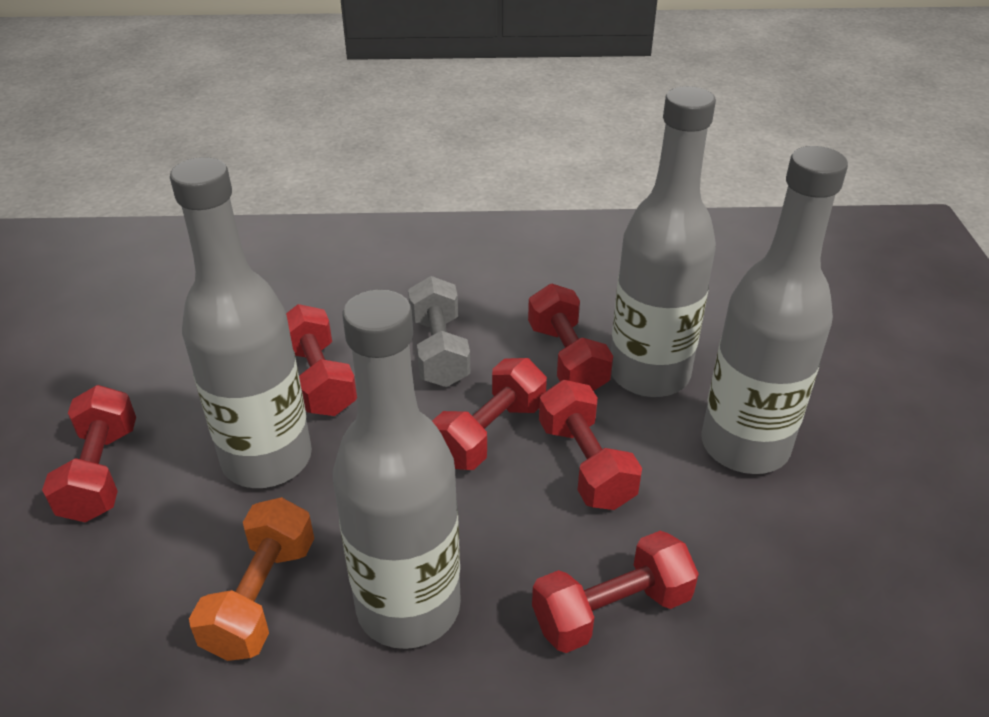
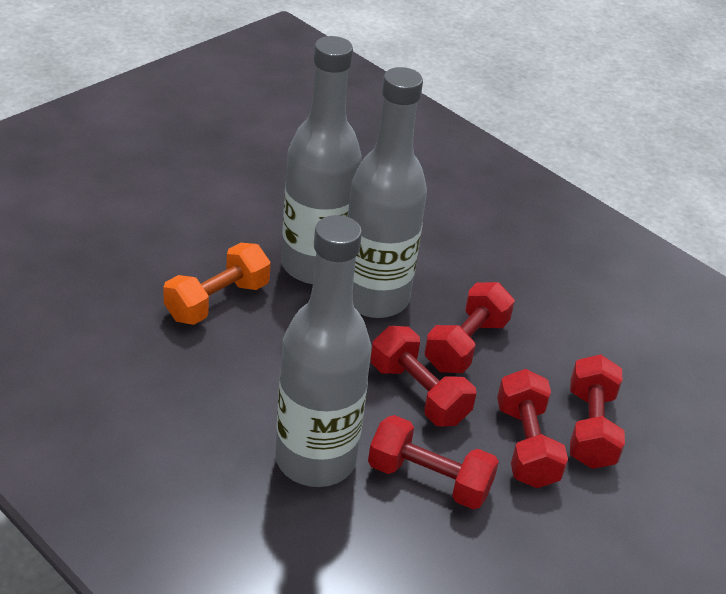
grey bottle: 4 -> 3
grey dumbbell: 1 -> 0
red dumbbell: 6 -> 5

